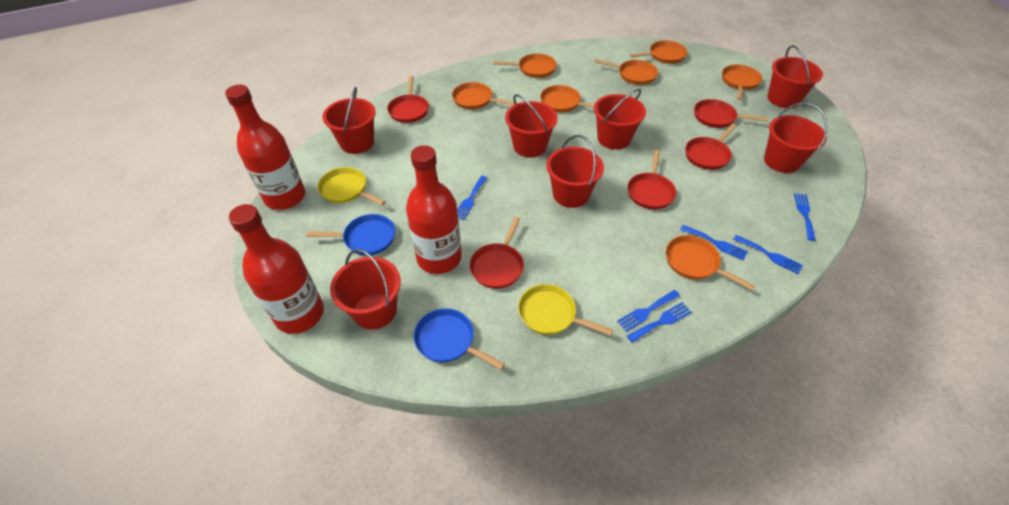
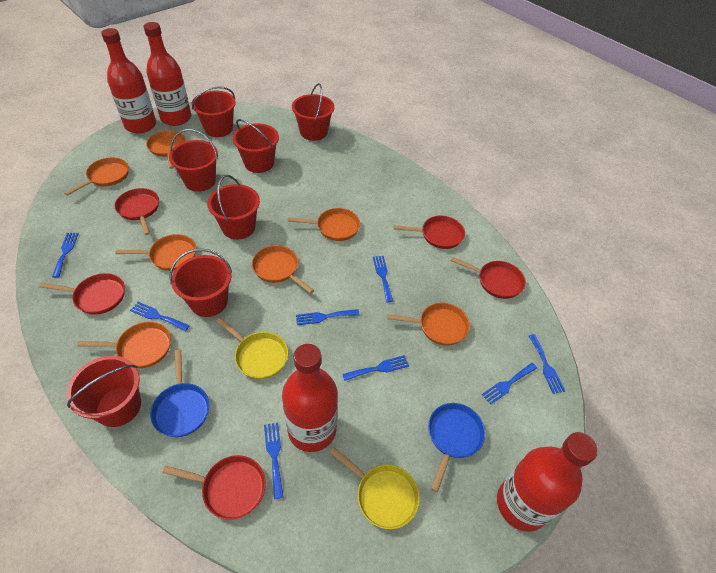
blue fork: 6 -> 8
red bottle: 3 -> 4

